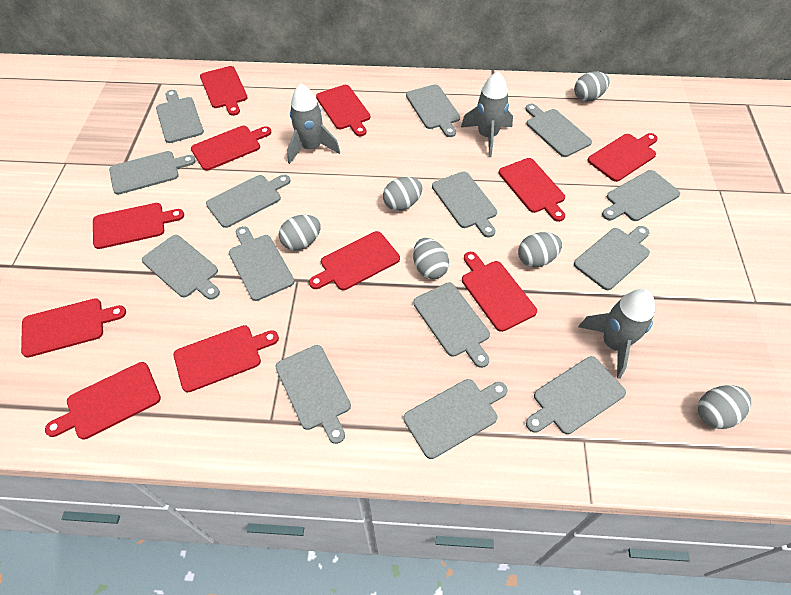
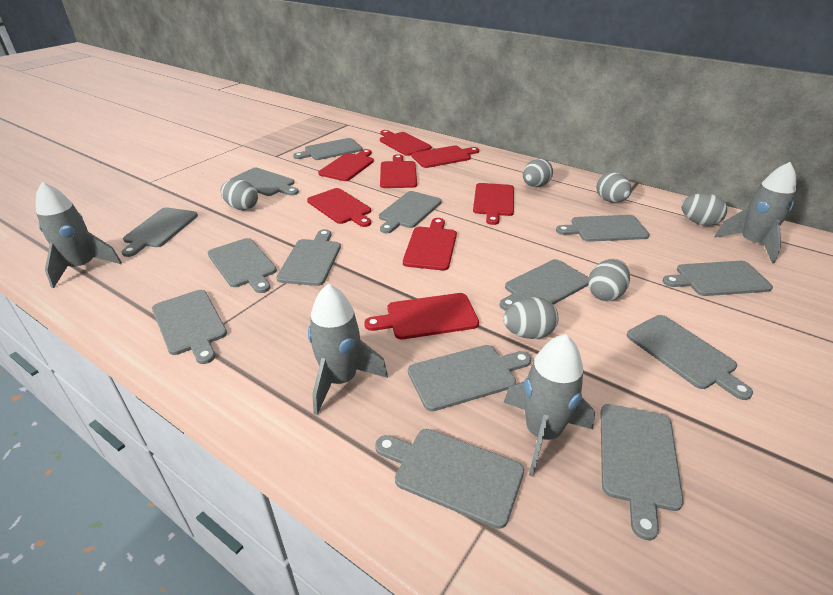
grey rocket: 3 -> 4
red cutting board: 11 -> 8

